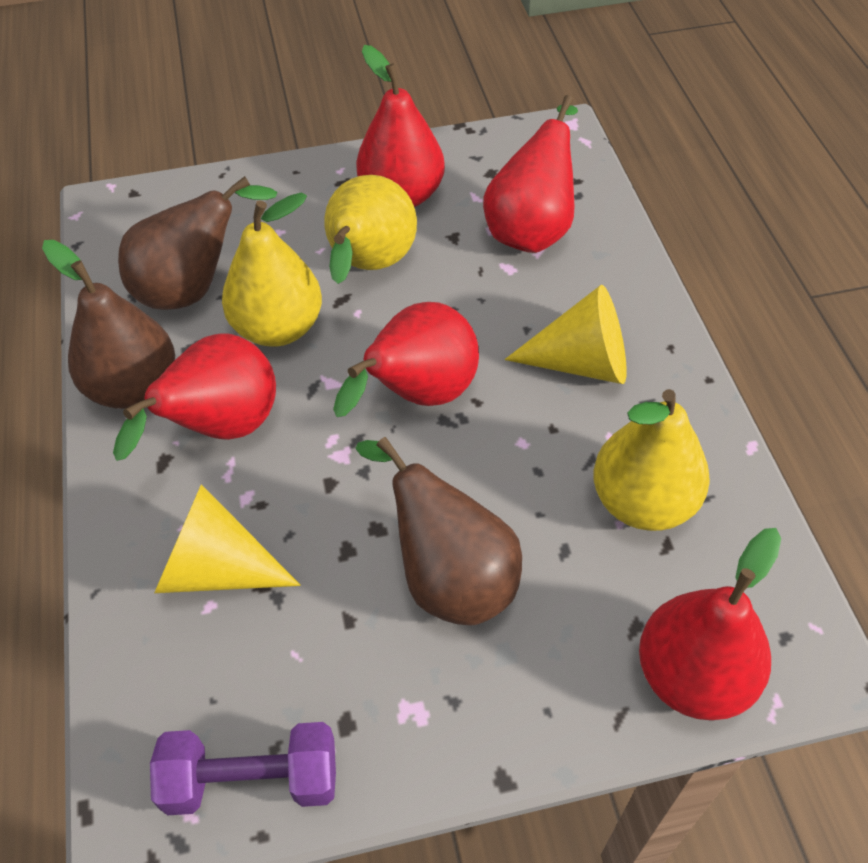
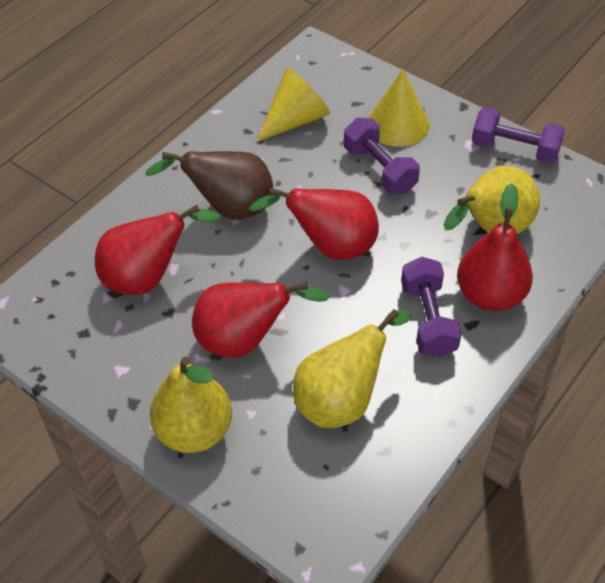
brown pear: 3 -> 1
purple dumbbell: 1 -> 3
red pear: 5 -> 4

